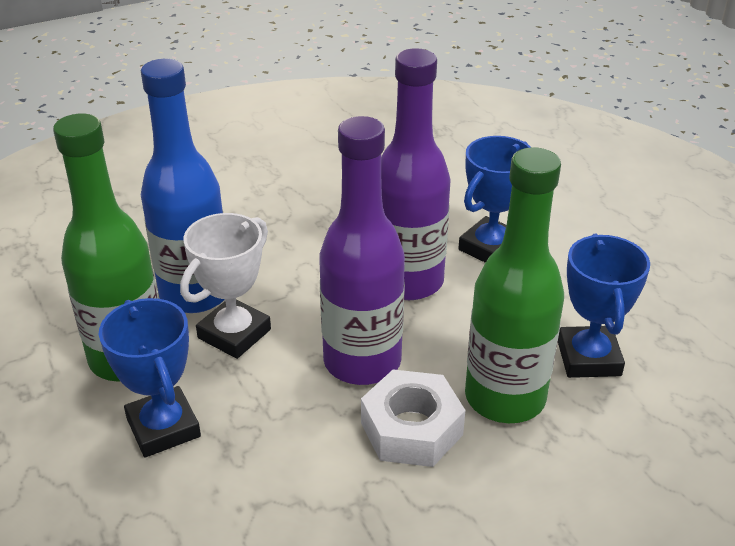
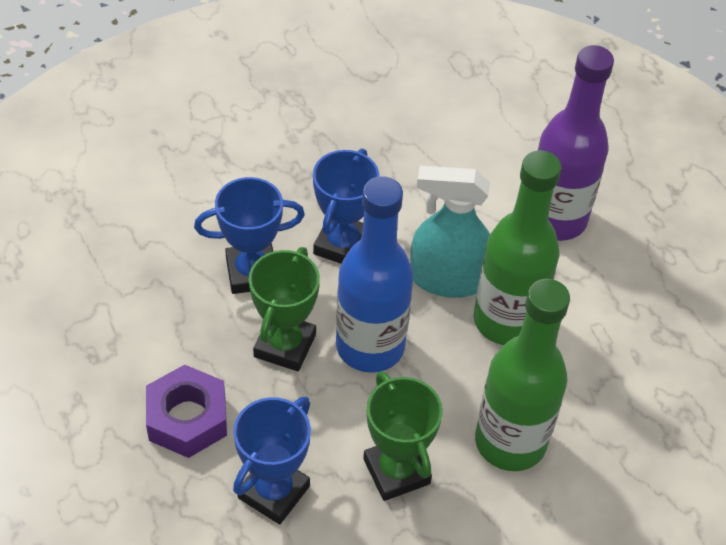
green trophy: 0 -> 2
purple bottle: 2 -> 1
purple nut: 0 -> 1
turquoise spray bottle: 0 -> 1
white nut: 1 -> 0
white trophy: 1 -> 0

